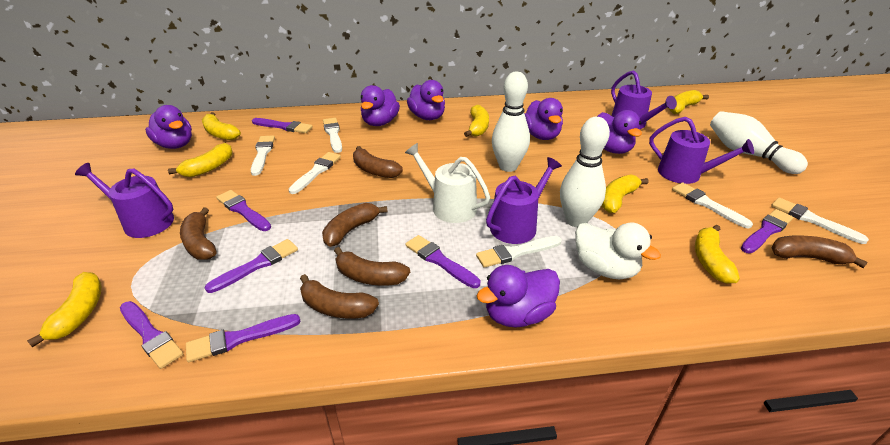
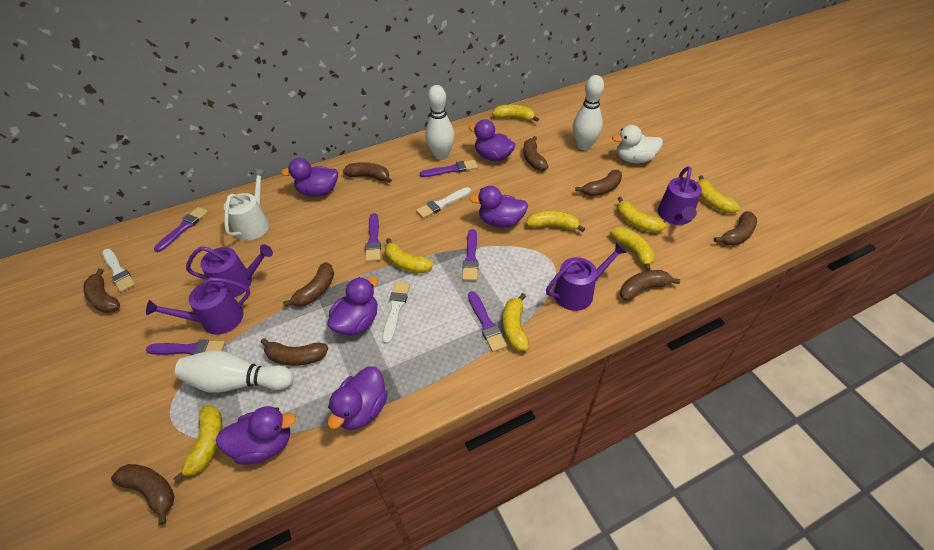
brown banana: 6 -> 9
purple brush: 7 -> 6
white brush: 6 -> 3
yellow banana: 7 -> 8

